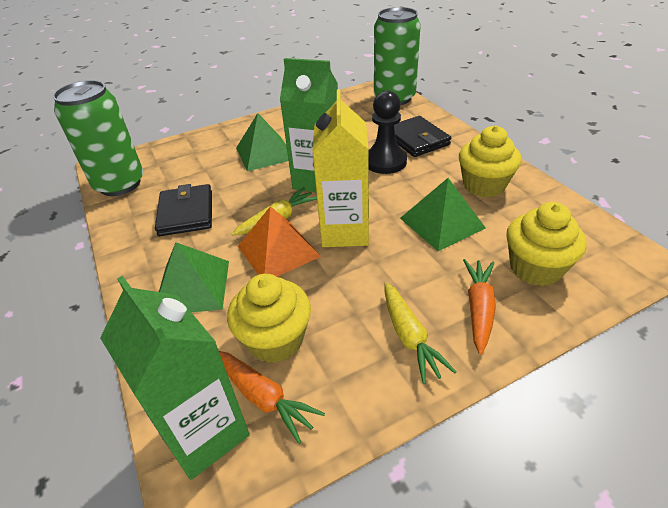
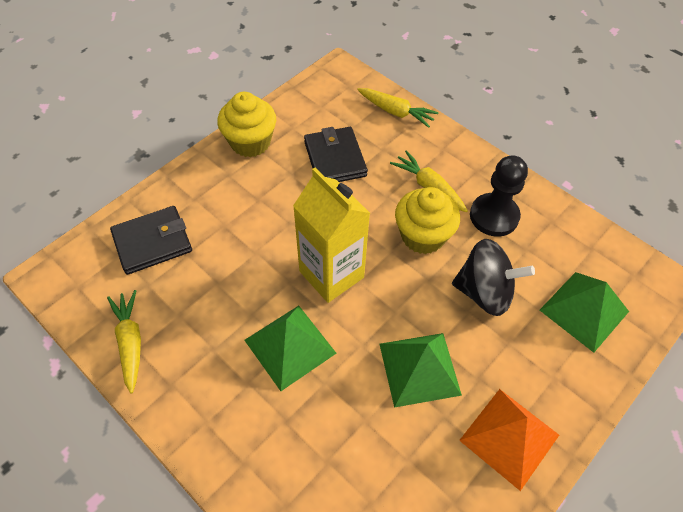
black spinning top: 0 -> 1
green can: 2 -> 0
green carton: 2 -> 0
orange carrot: 2 -> 0
yellow carrot: 2 -> 3
yellow cupcake: 3 -> 2

